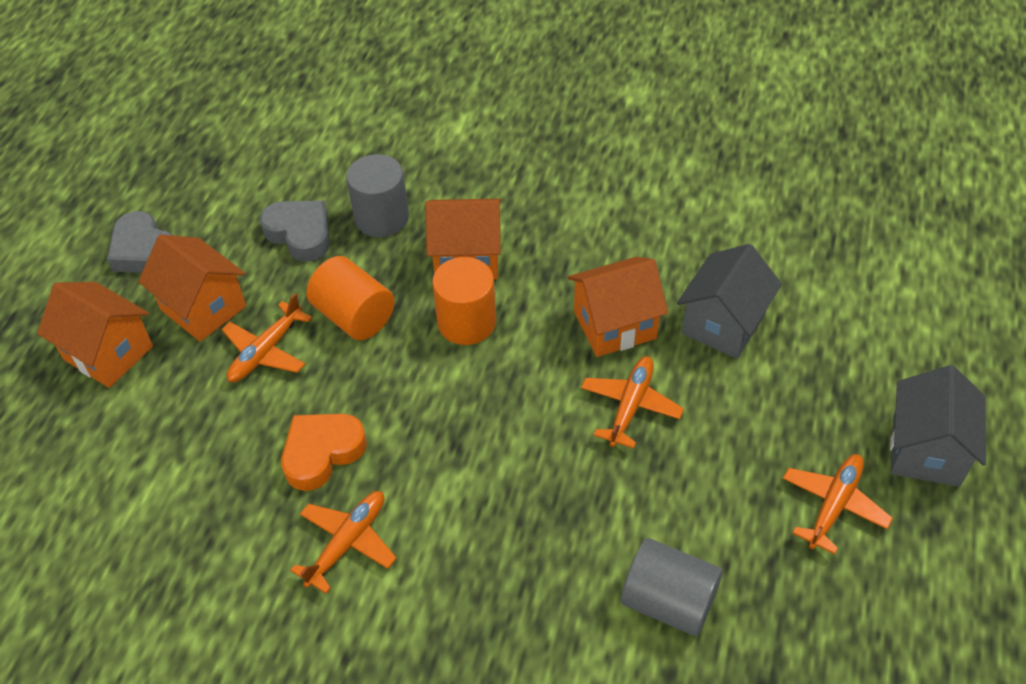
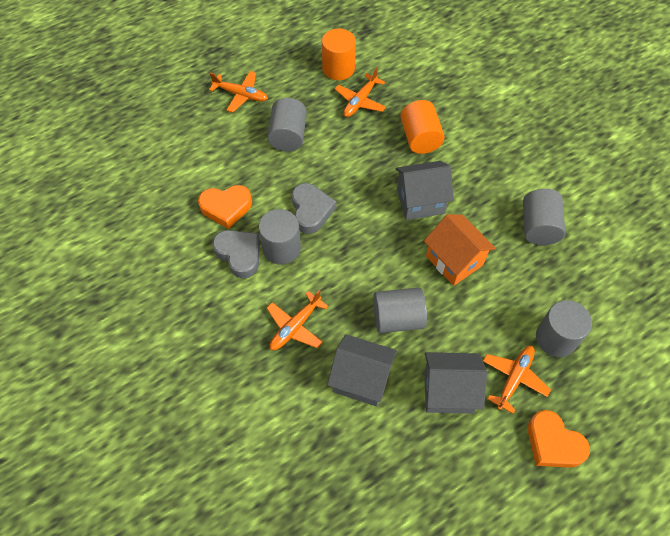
grey cylinder: 2 -> 5
grey house: 2 -> 3
orange heart: 1 -> 2
orange house: 4 -> 1

